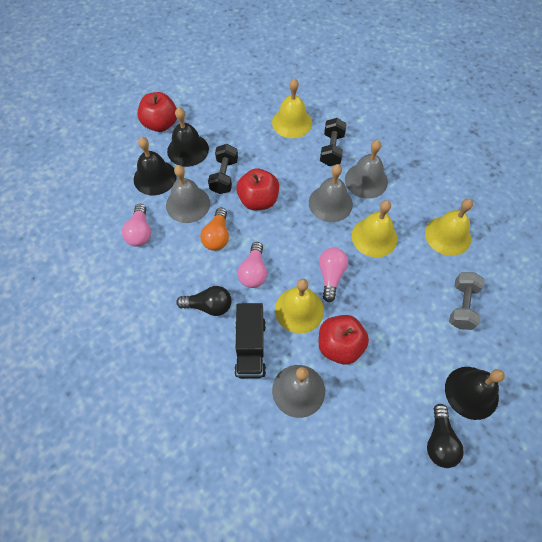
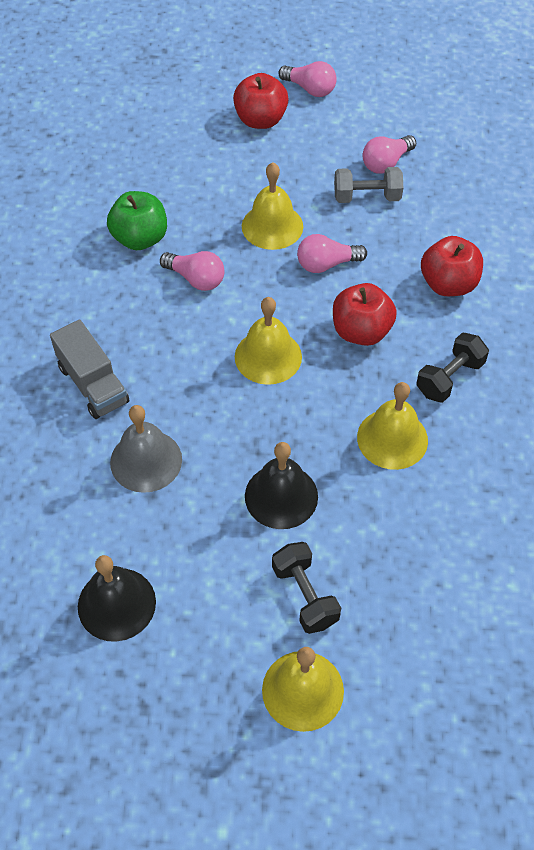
black bell: 3 -> 2
black light bulb: 2 -> 0
black truck: 1 -> 0
green apple: 0 -> 1
grey bell: 4 -> 1
grey truck: 0 -> 1
orange light bulb: 1 -> 0
pink light bulb: 3 -> 4

